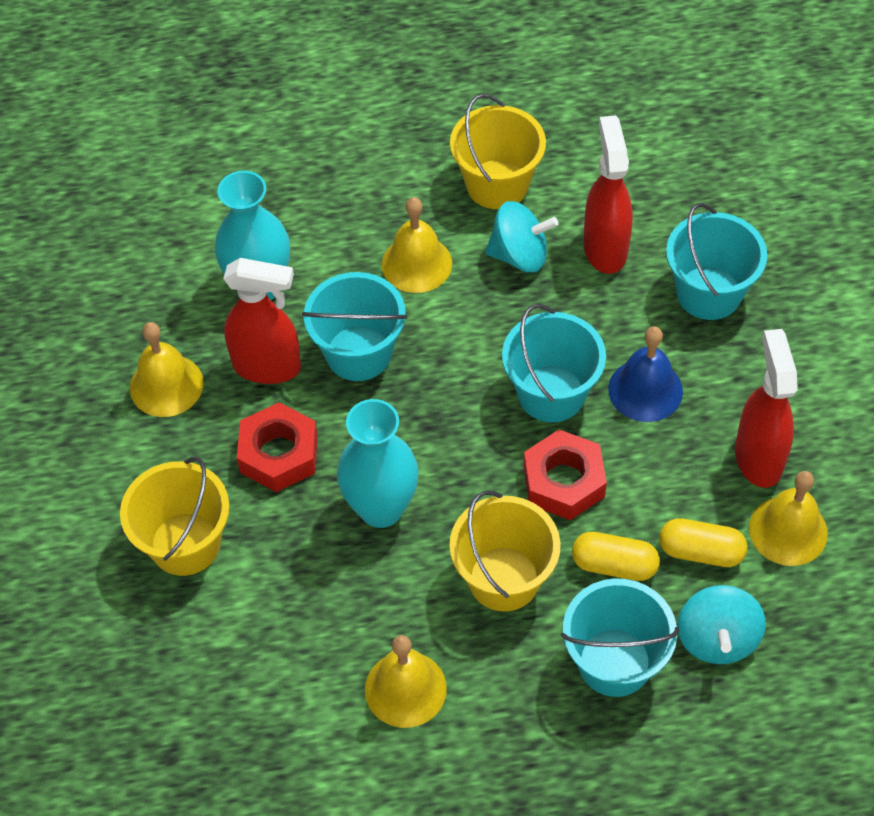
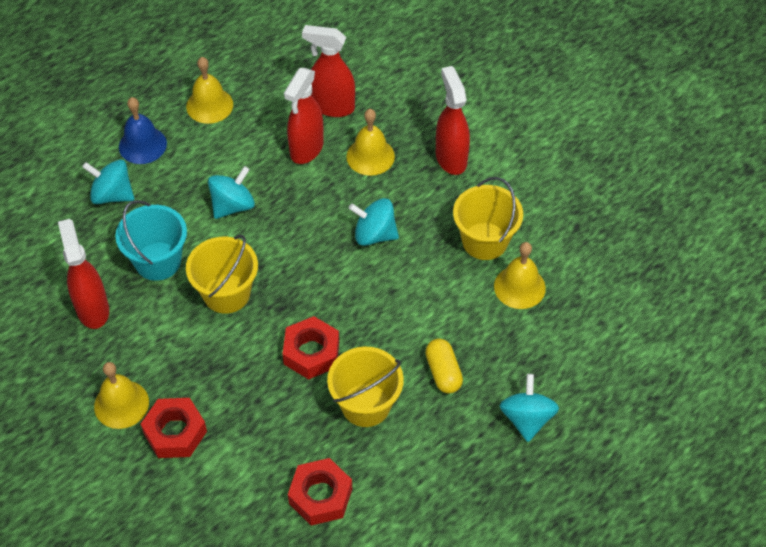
red nut: 2 -> 3
red spray bottle: 3 -> 4
turquoise bucket: 4 -> 1
turquoise spinning top: 2 -> 4
turquoise vase: 2 -> 0
yellow capsule: 2 -> 1

